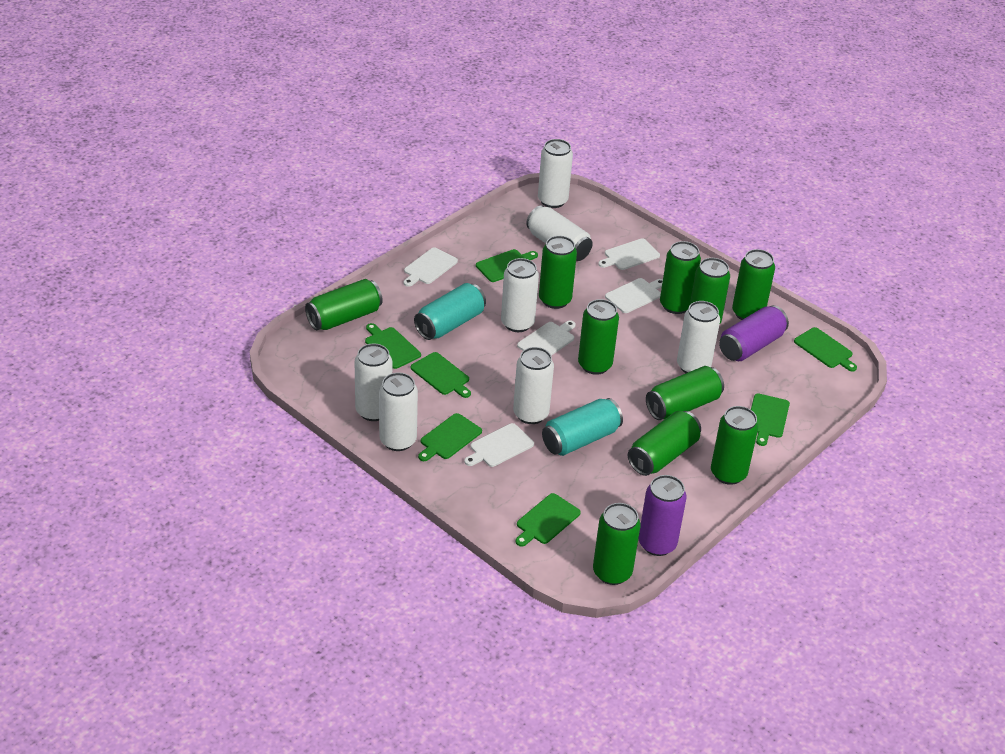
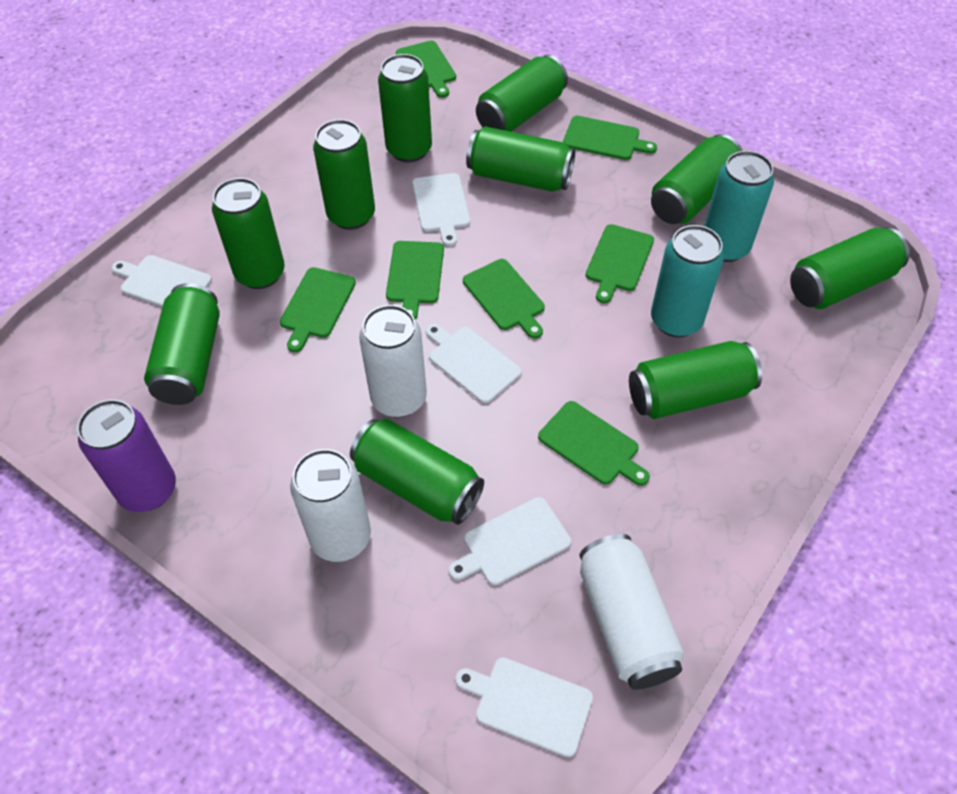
purple can: 2 -> 1
white can: 7 -> 3

